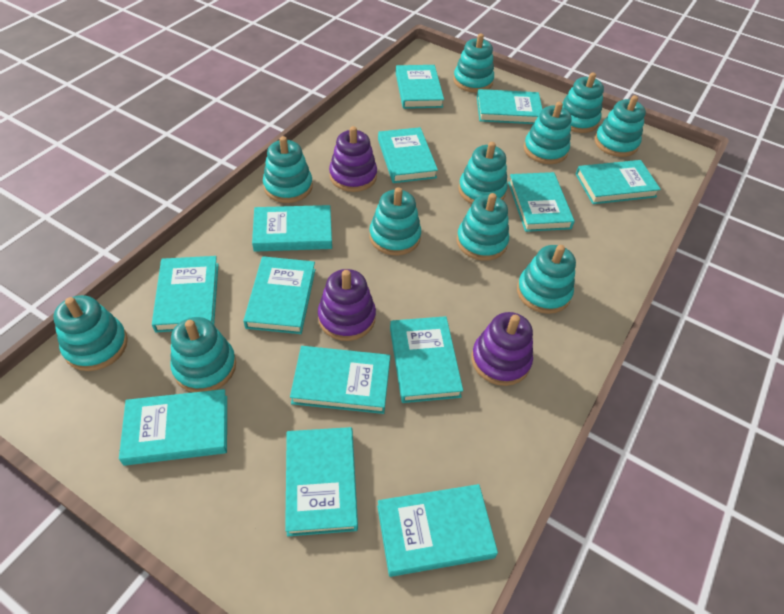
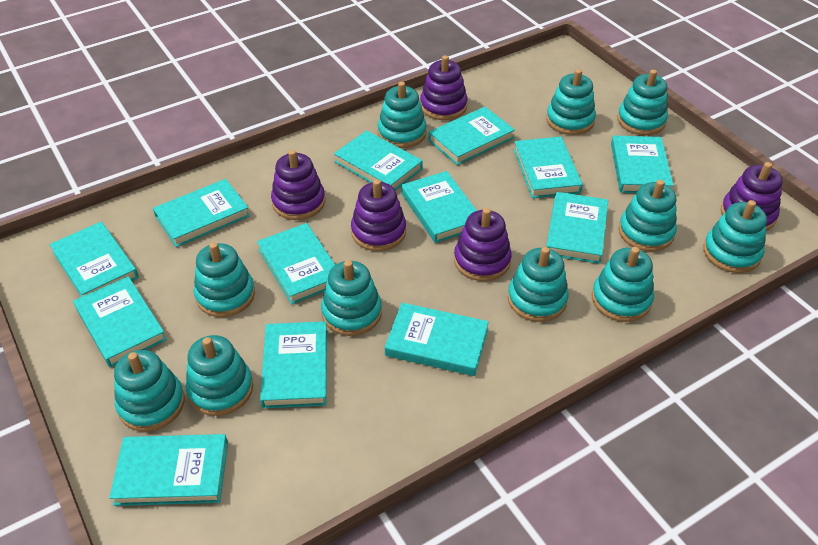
purple stacking toy: 3 -> 5

